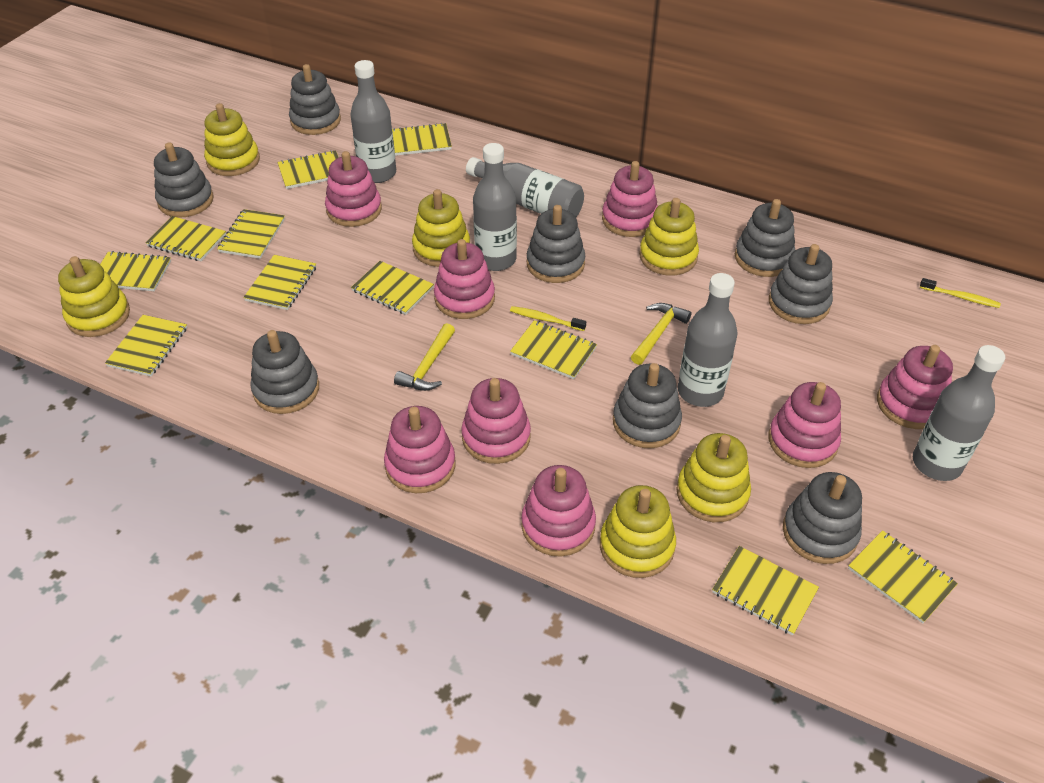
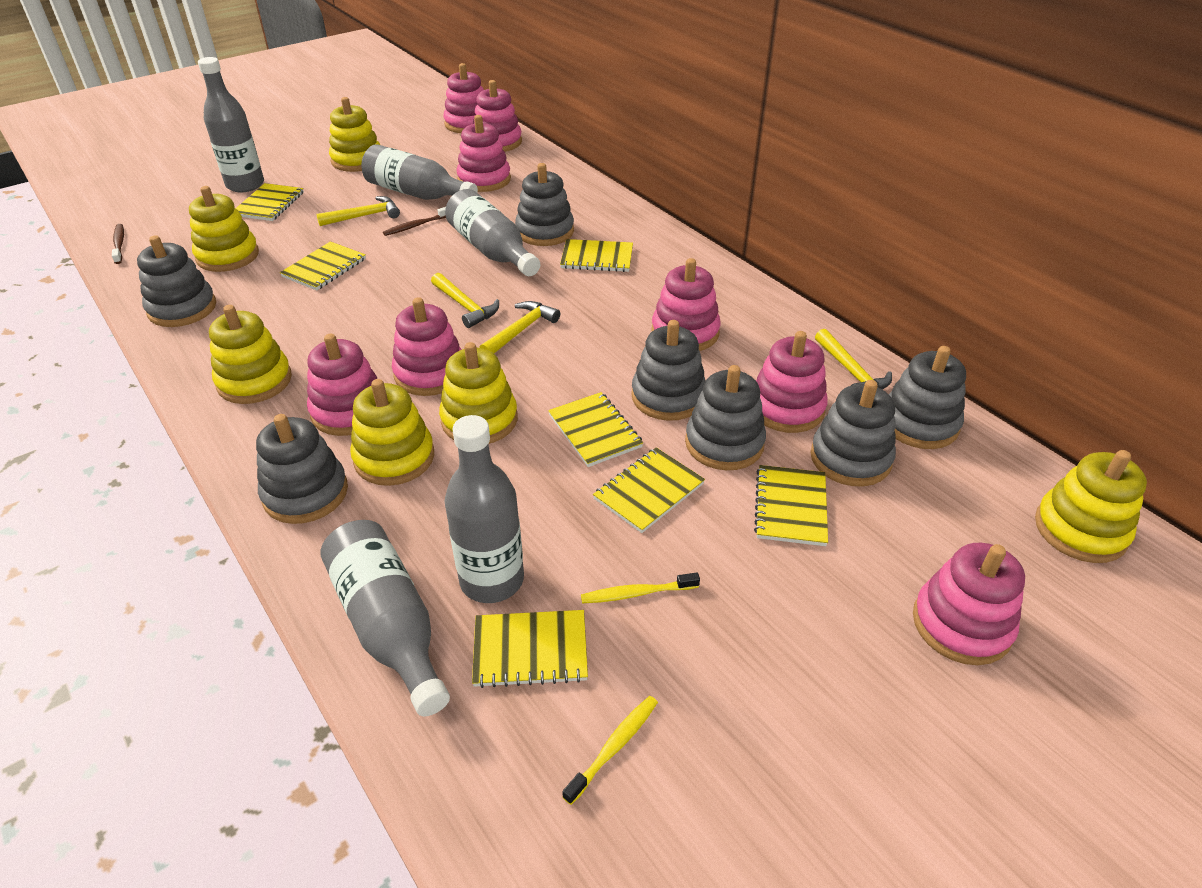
brown toothbrush: 0 -> 2
grey stacking toy: 8 -> 7
yellow hammer: 2 -> 4
yellow notebook: 11 -> 7

